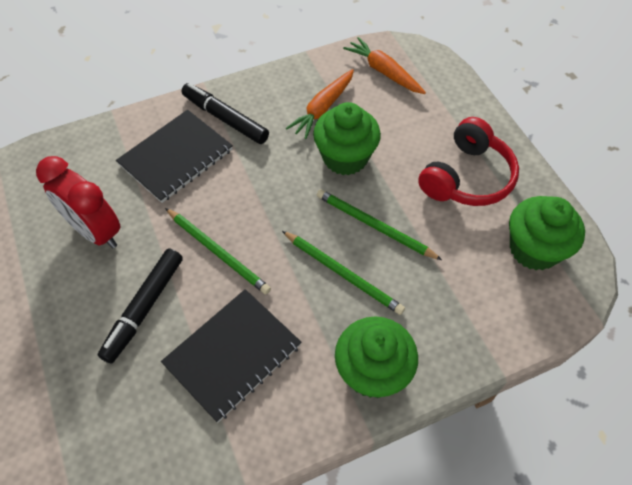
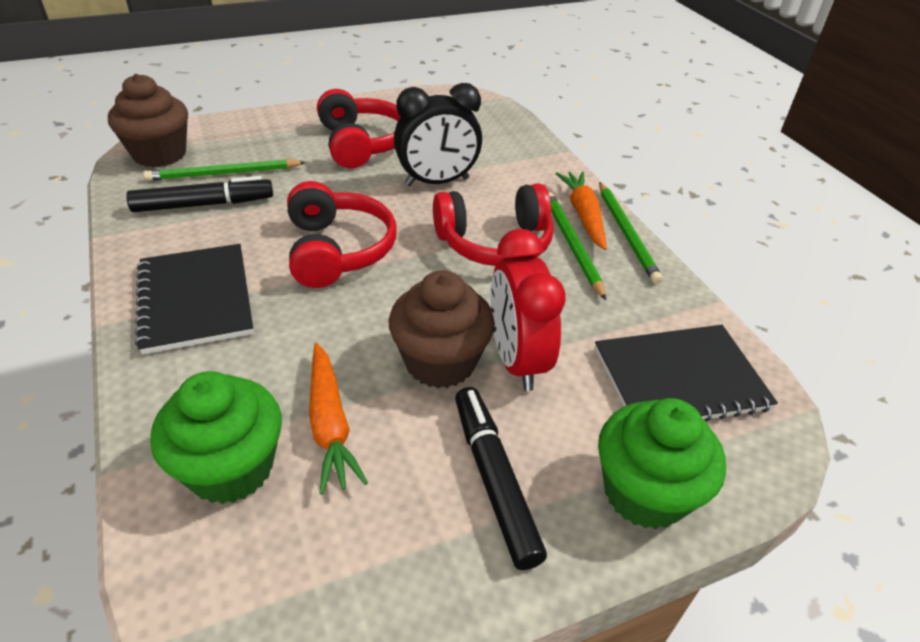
black clock: 0 -> 1
brown cupcake: 0 -> 2
green cupcake: 3 -> 2
red headphones: 1 -> 3

